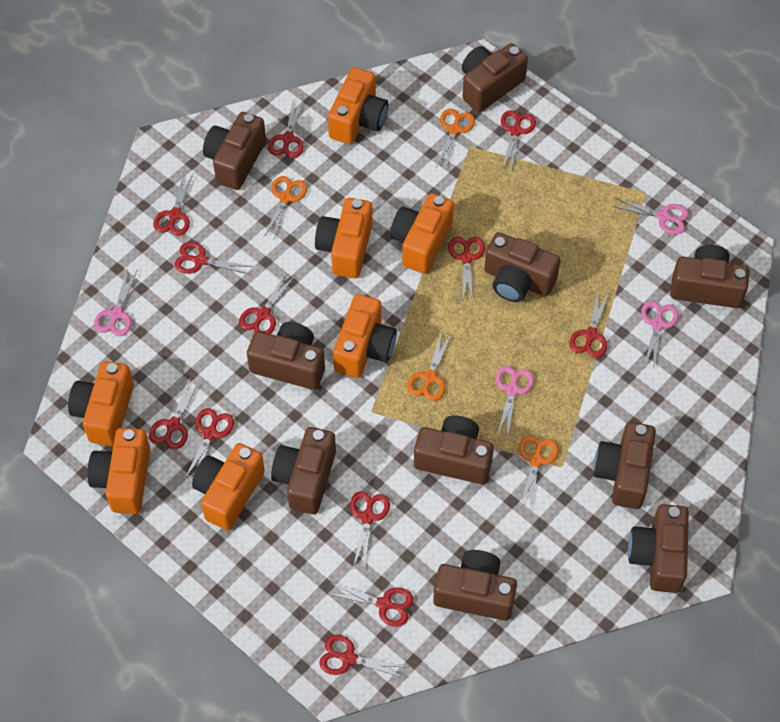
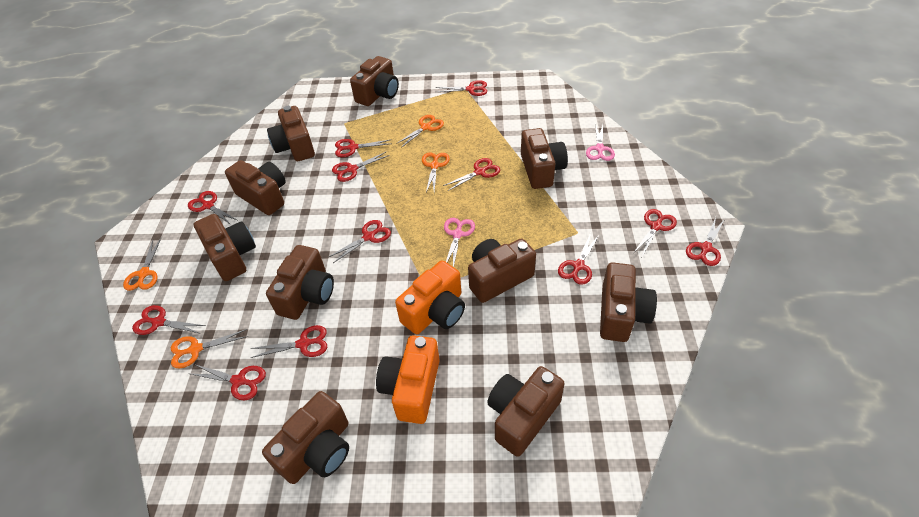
orange camera: 7 -> 2
pink scissors: 4 -> 2

